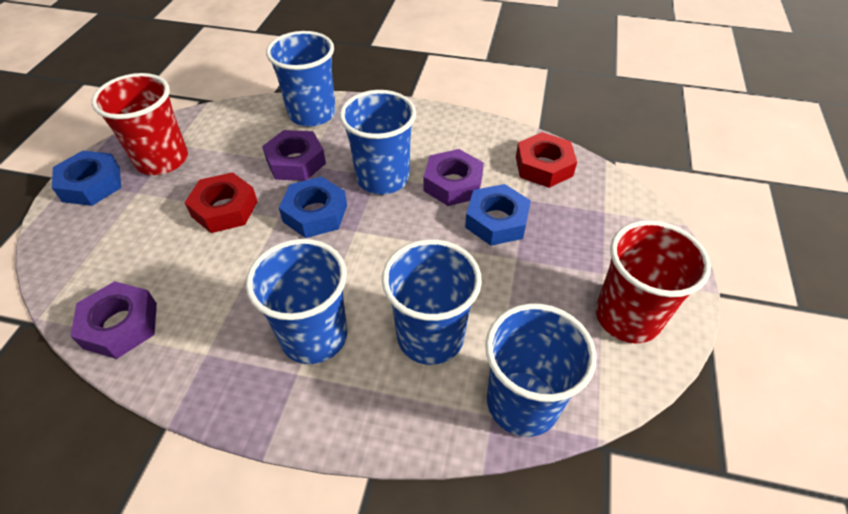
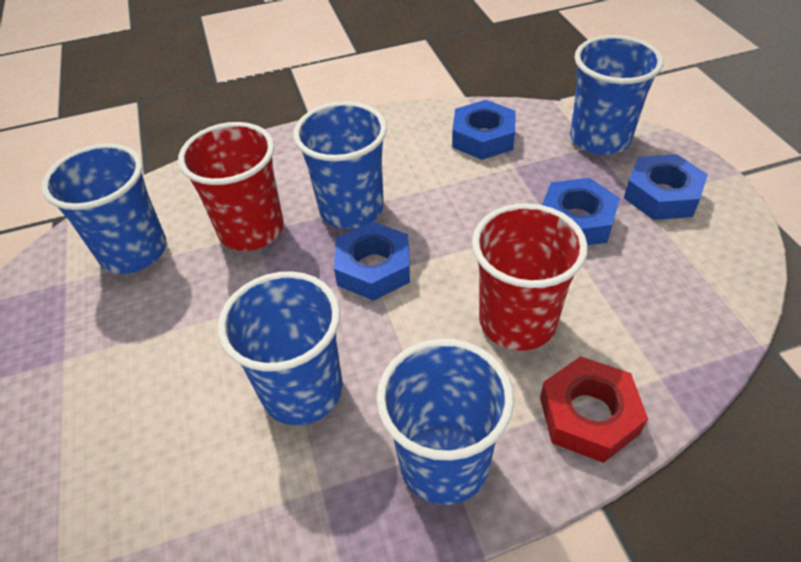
blue nut: 3 -> 4
purple nut: 3 -> 0
red nut: 2 -> 1

